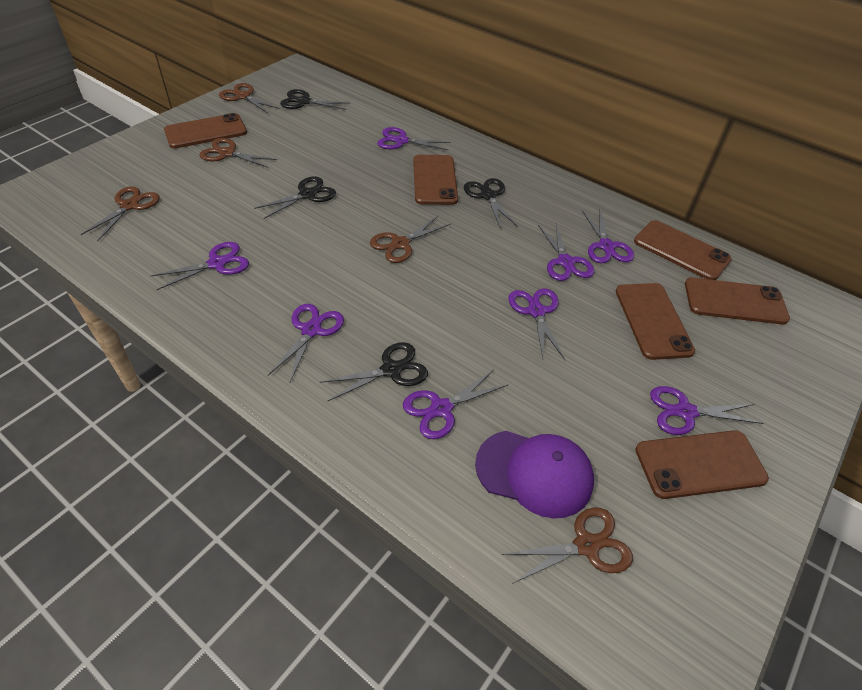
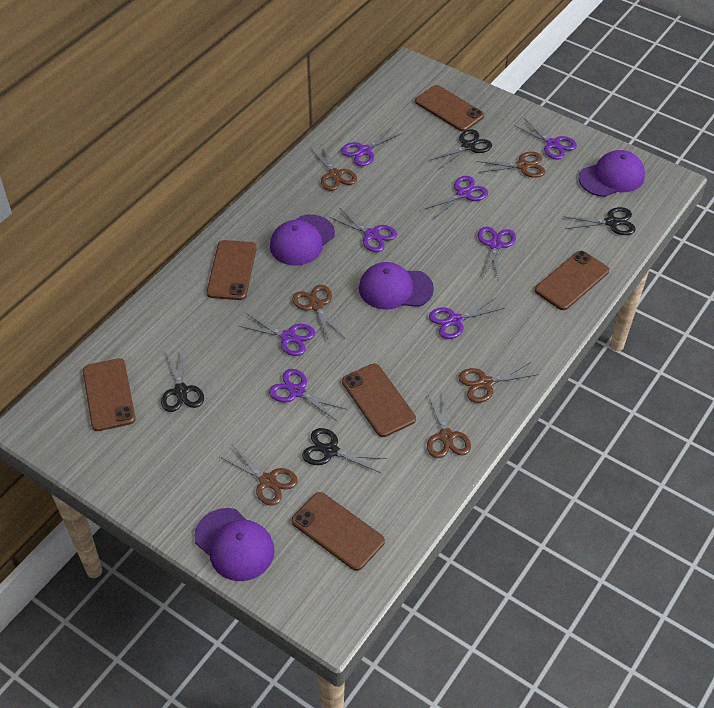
brown scissors: 5 -> 6
purple cap: 1 -> 4

